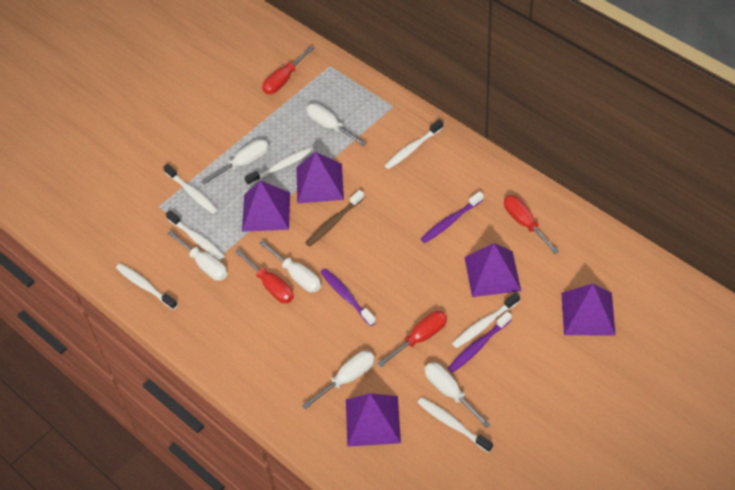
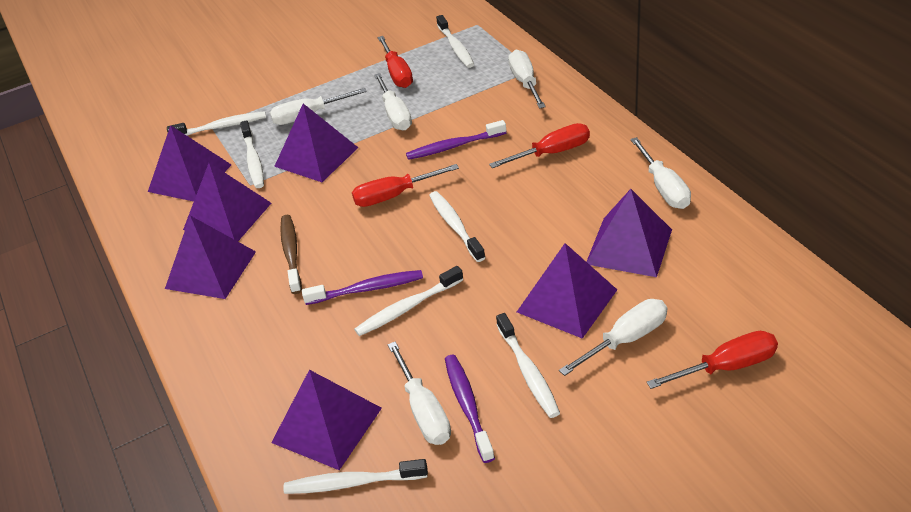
purple pyramid: 5 -> 7

